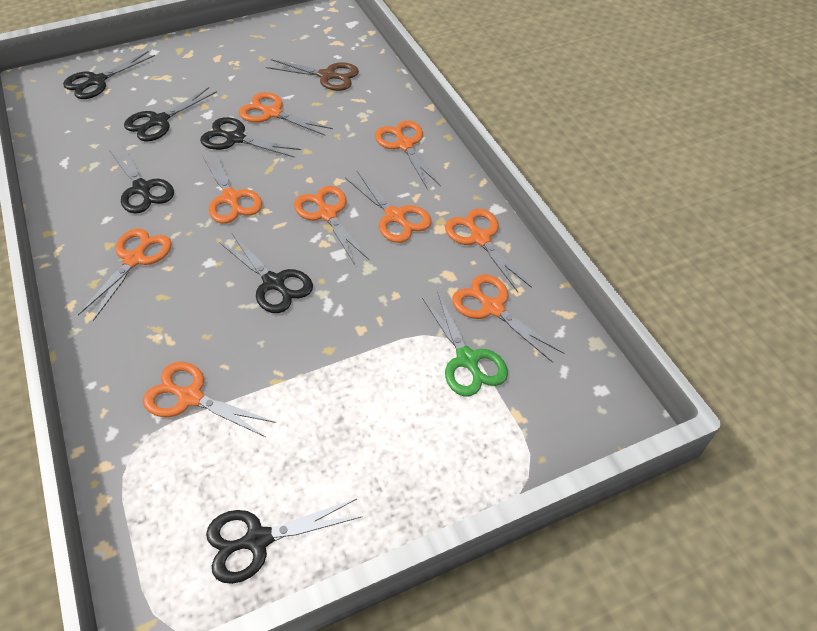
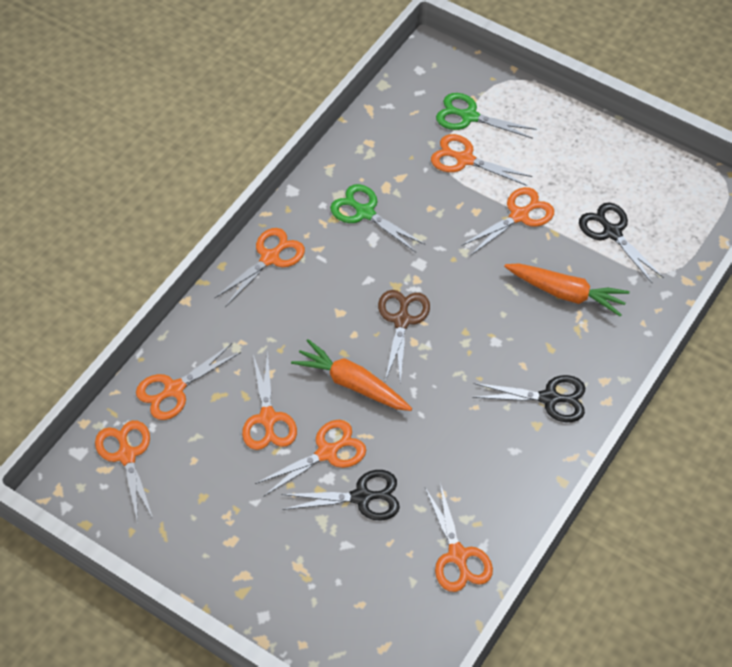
black scissors: 6 -> 3
green scissors: 1 -> 2
orange carrot: 0 -> 2
orange scissors: 9 -> 8

